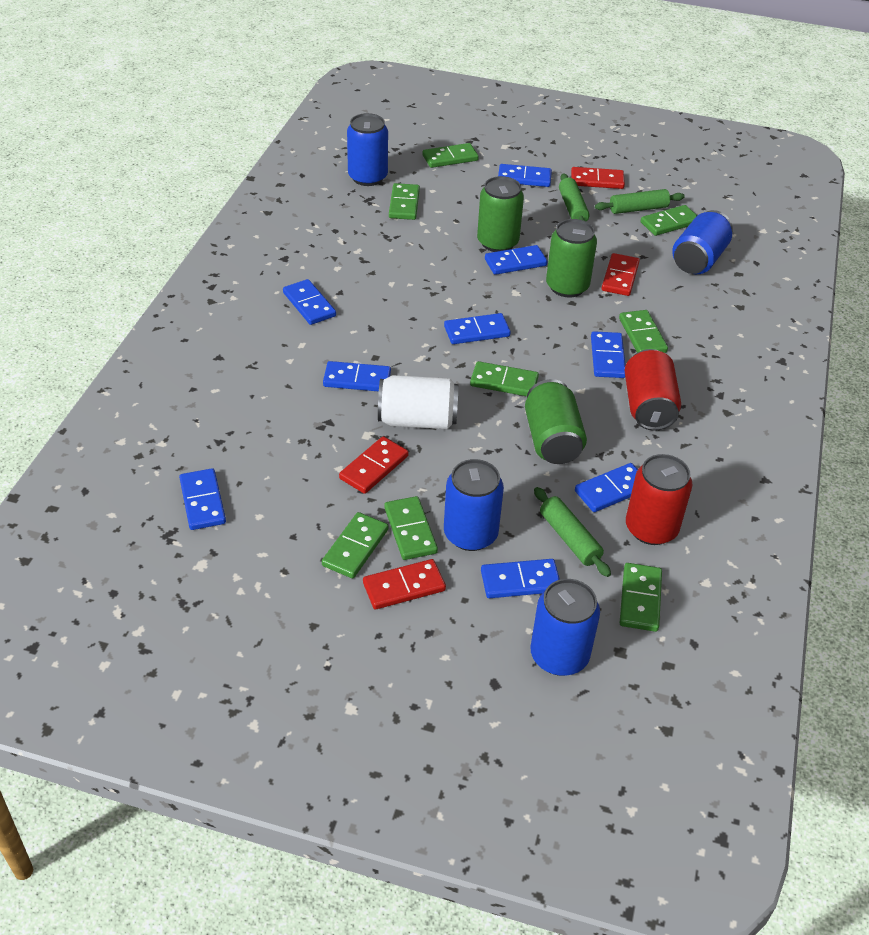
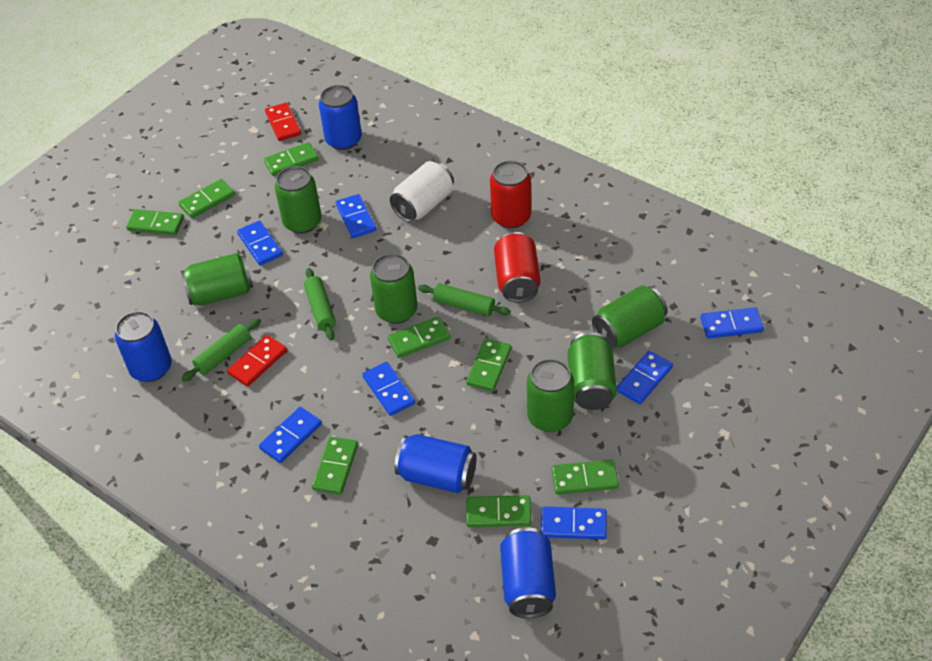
blue domino: 9 -> 7
green can: 3 -> 6
red domino: 4 -> 2

